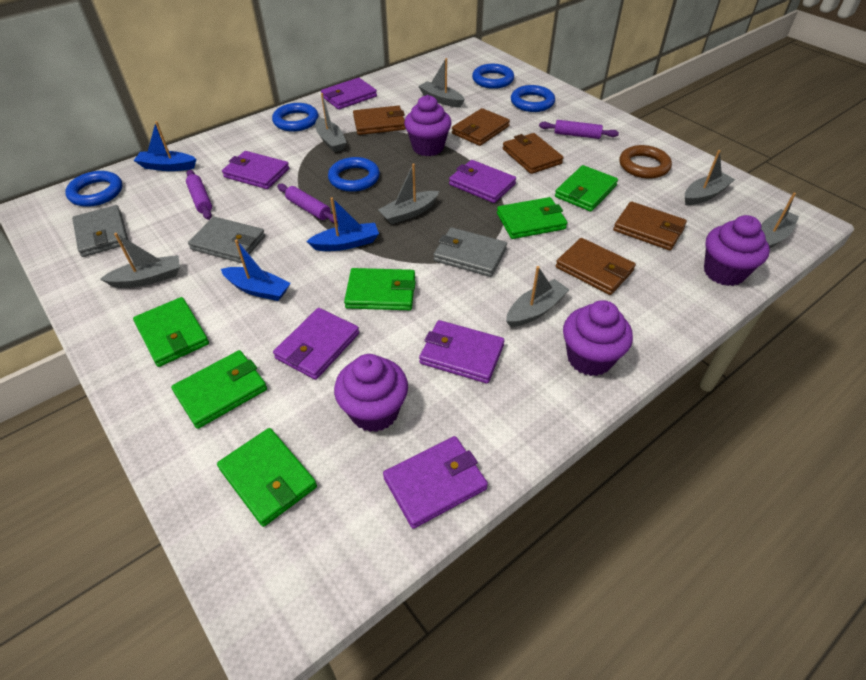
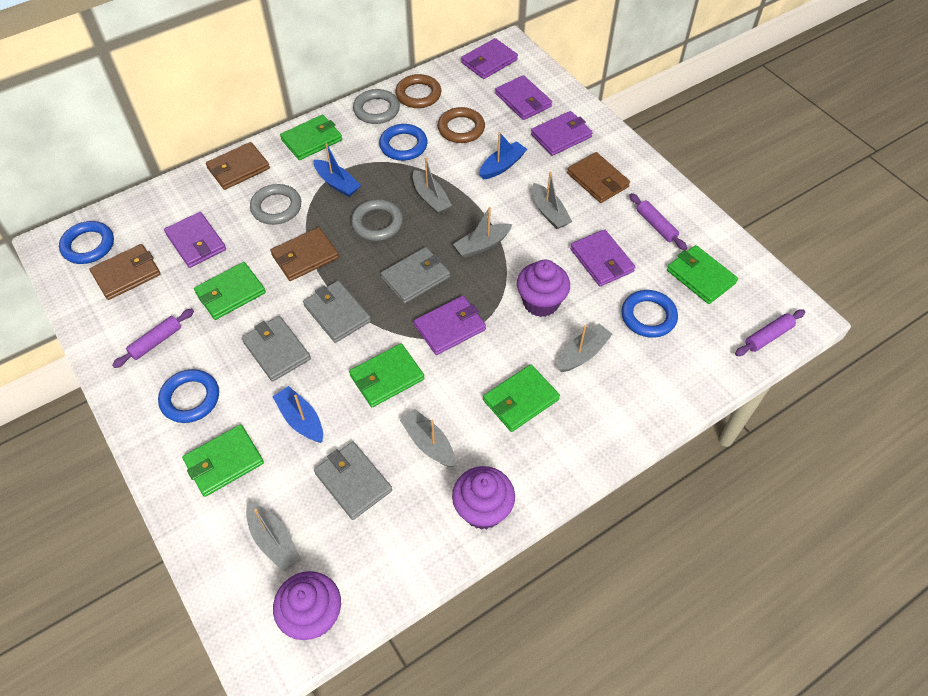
blue ring: 5 -> 4
brown ring: 1 -> 2
brown wallet: 5 -> 4
grey boat: 7 -> 6
grey ring: 0 -> 3
grey wallet: 3 -> 4
purple cupcake: 4 -> 3

